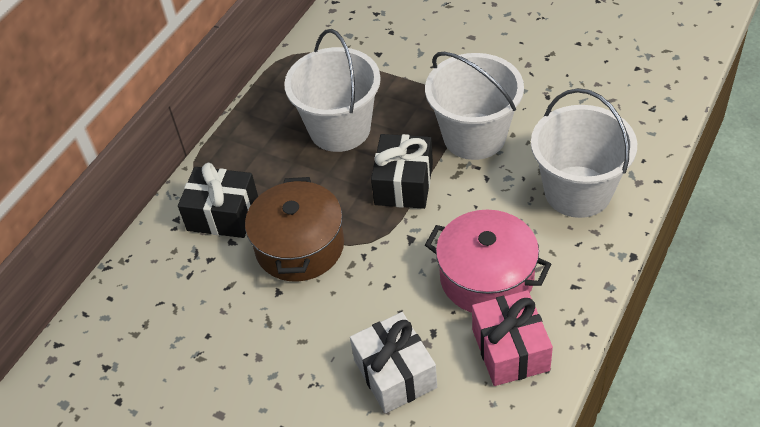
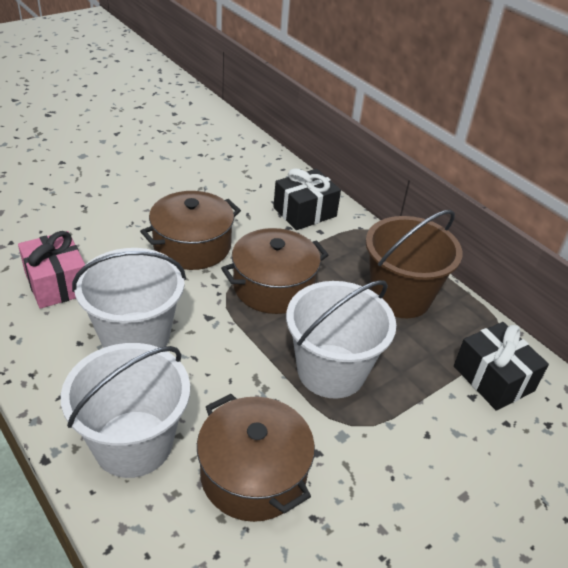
brown bucket: 0 -> 1
brown pot: 1 -> 3
pink pot: 1 -> 0
white gift: 1 -> 0

